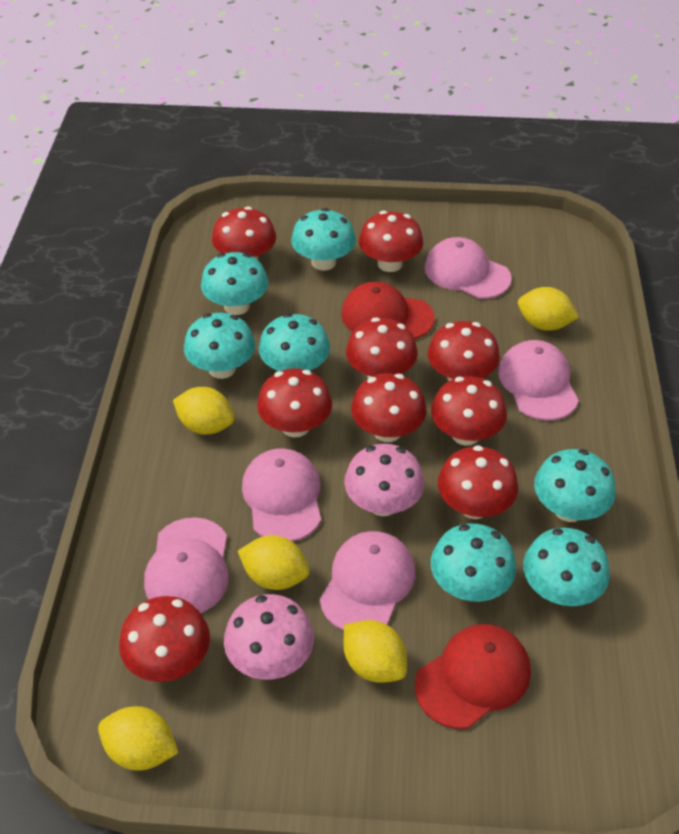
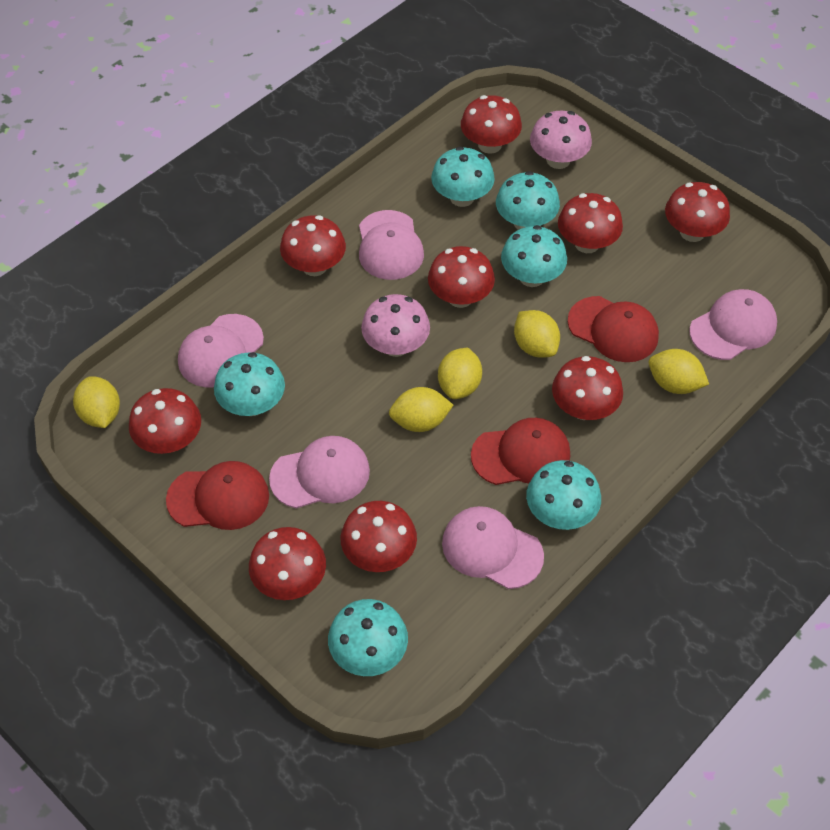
red cap: 2 -> 3
turquoise mushroom: 7 -> 6

